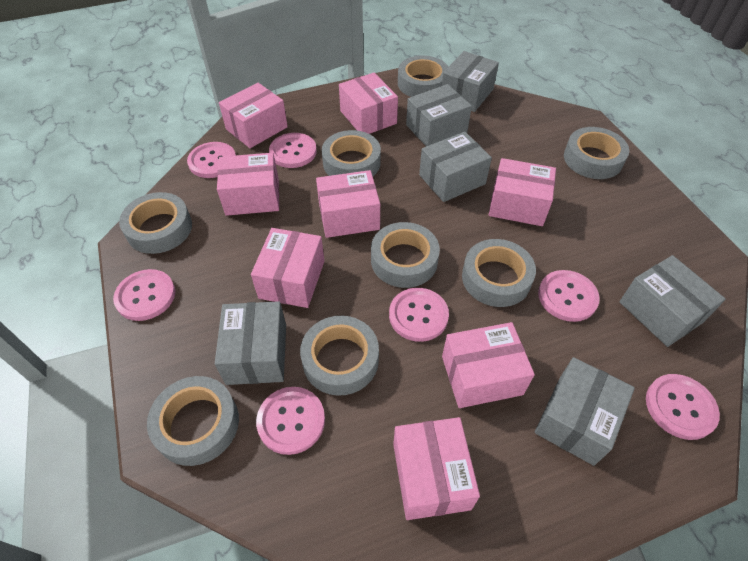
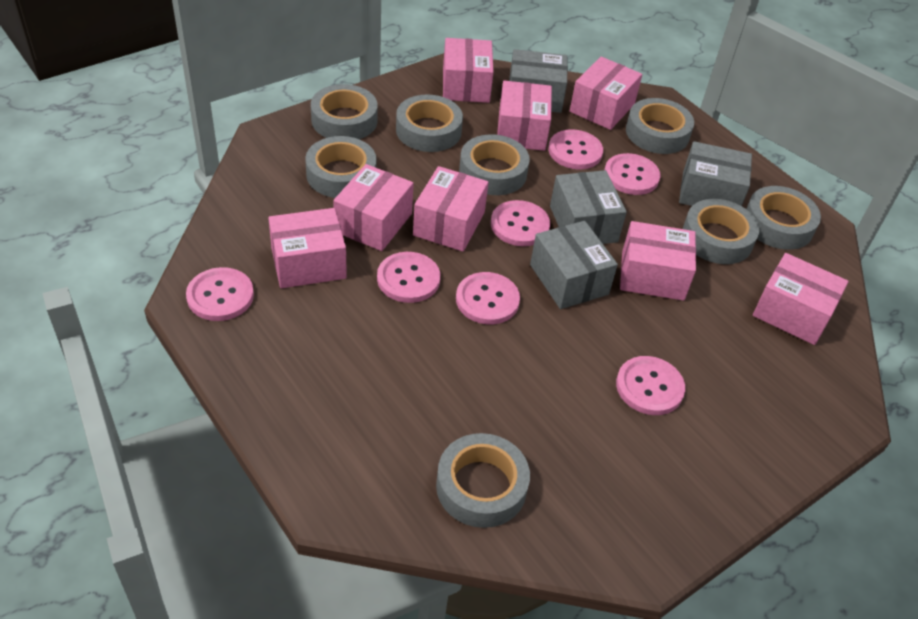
grey box: 6 -> 4

